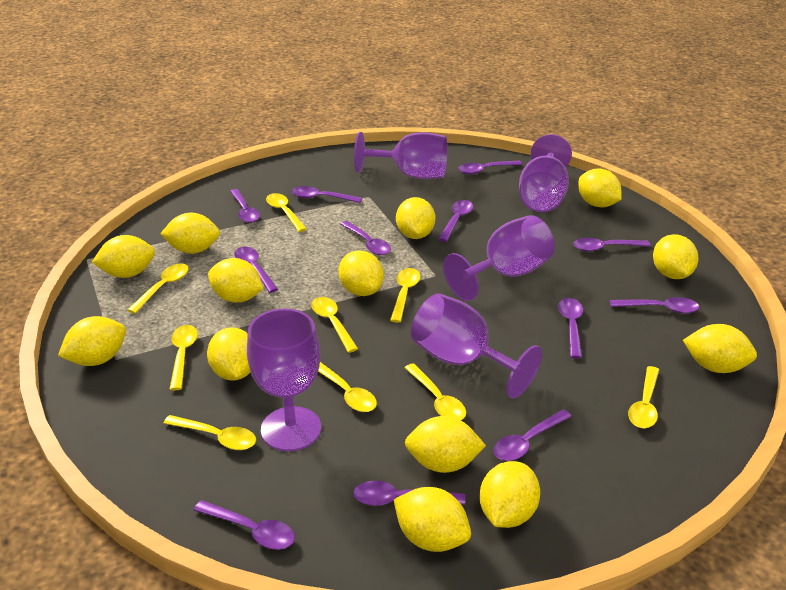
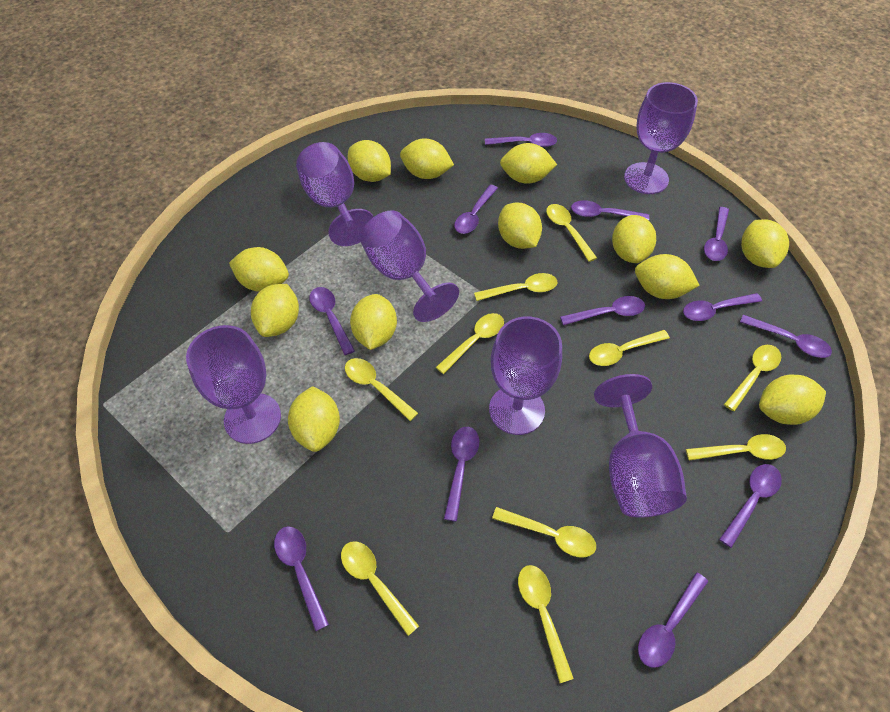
purple goblet: 5 -> 6
yellow lemon: 13 -> 12
yellow spoon: 9 -> 10

